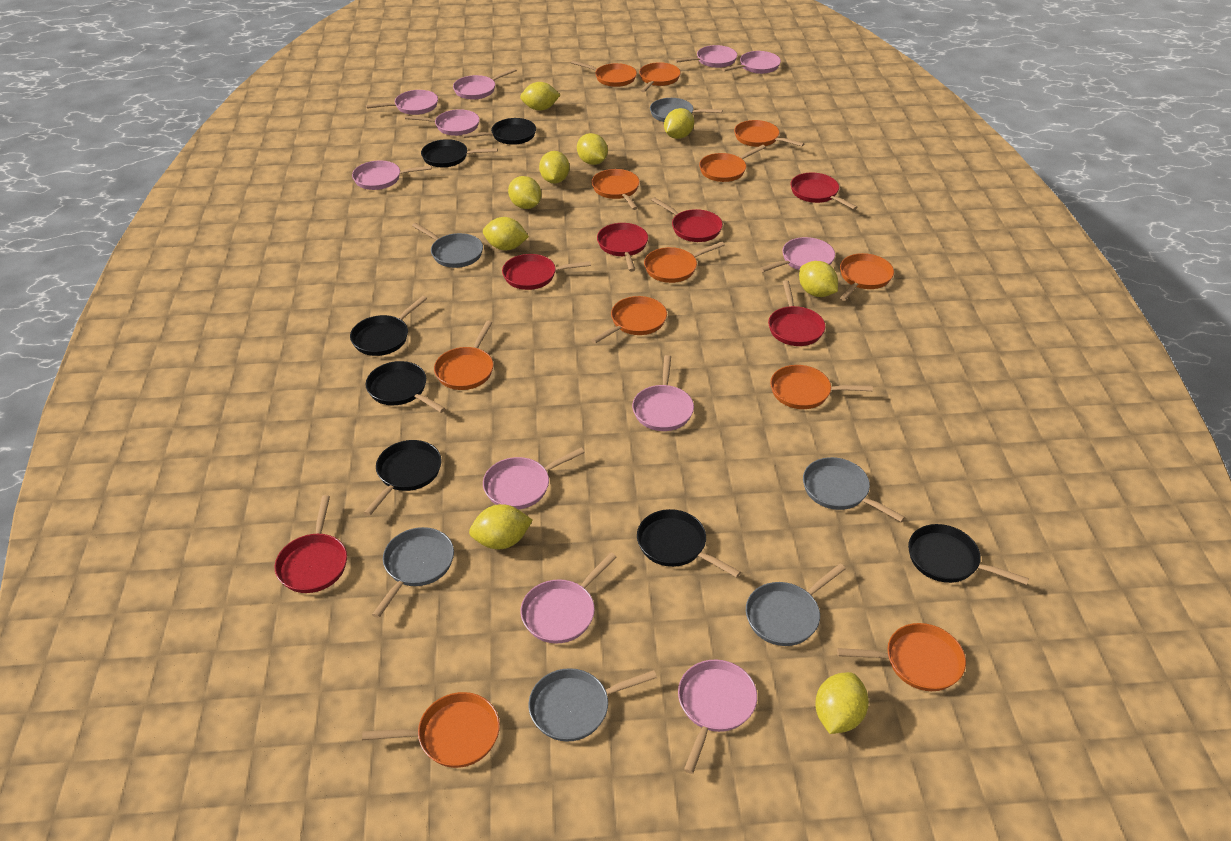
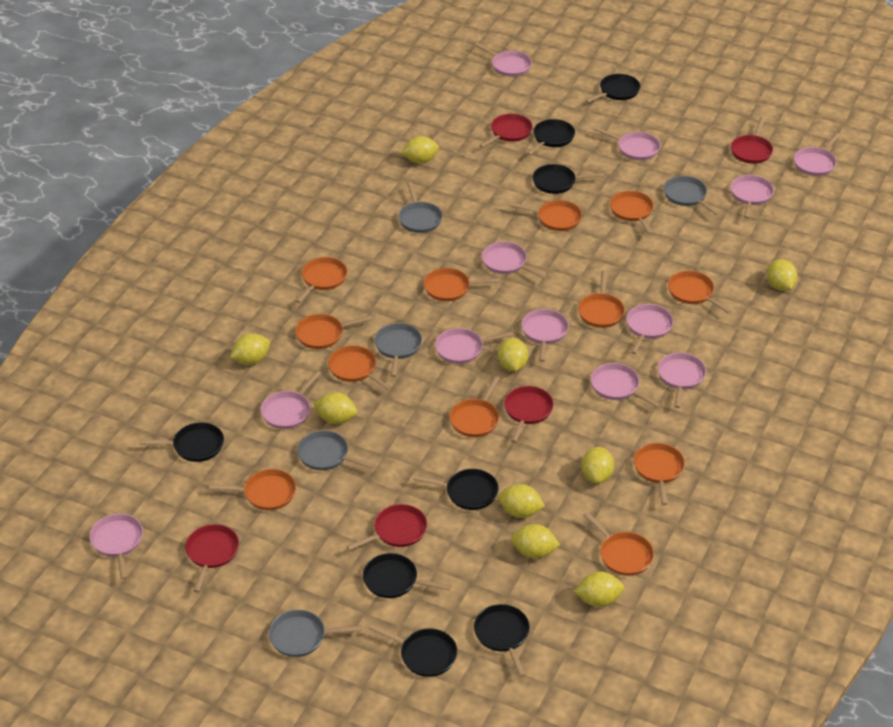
black pan: 7 -> 8
grey pan: 6 -> 5
pink pan: 11 -> 12
red pan: 6 -> 5

